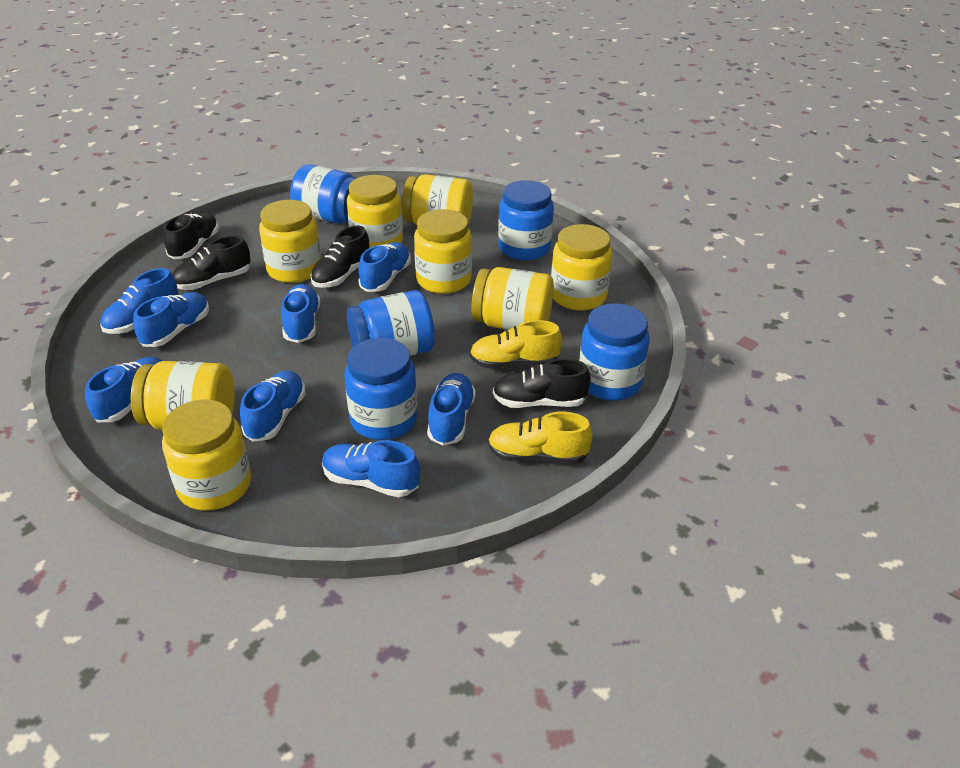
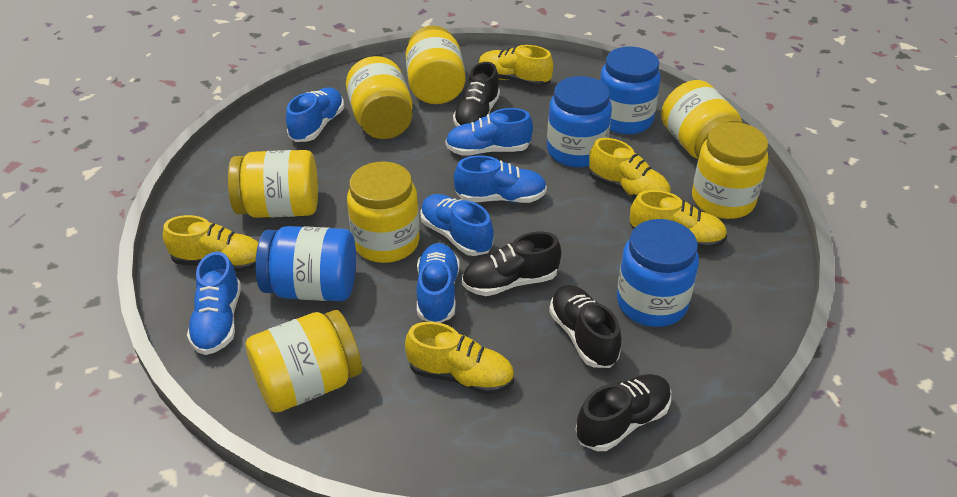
blue jar: 5 -> 4
blue shoe: 8 -> 6
yellow jar: 8 -> 7
yellow shoe: 2 -> 5

